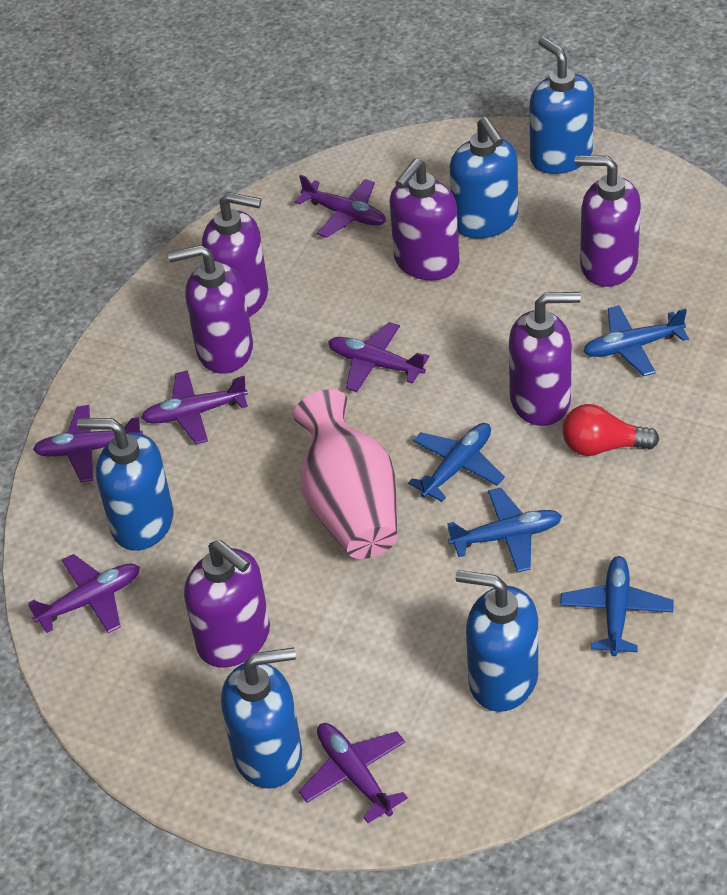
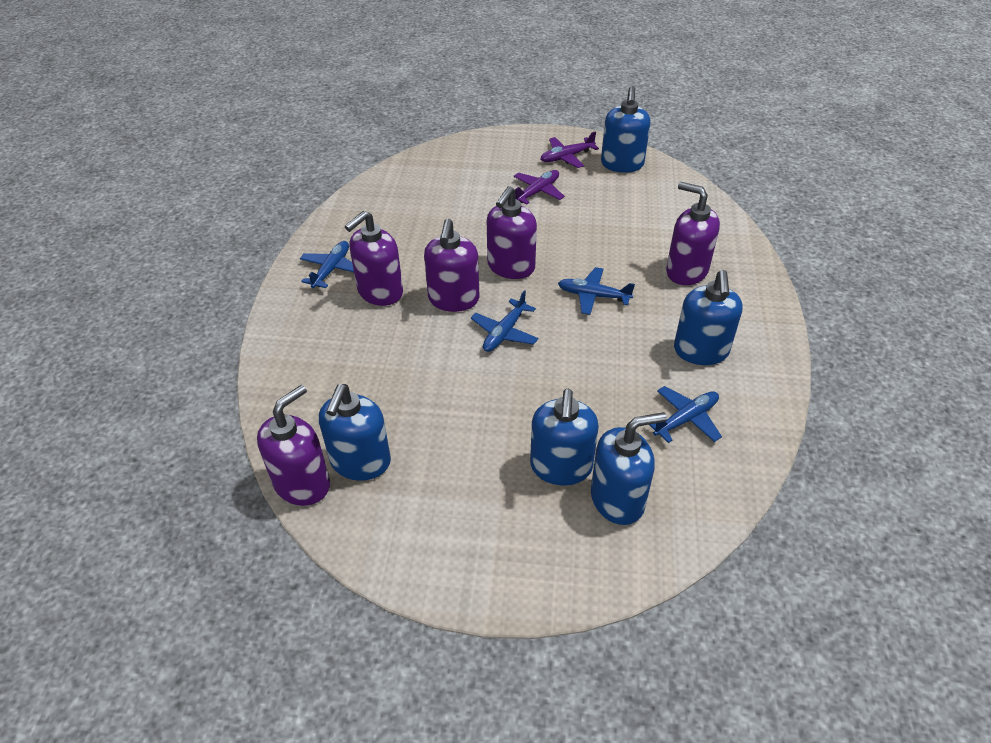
pink vase: 1 -> 0
purple plane: 6 -> 2
purple soap dispenser: 6 -> 5
red light bulb: 1 -> 0

